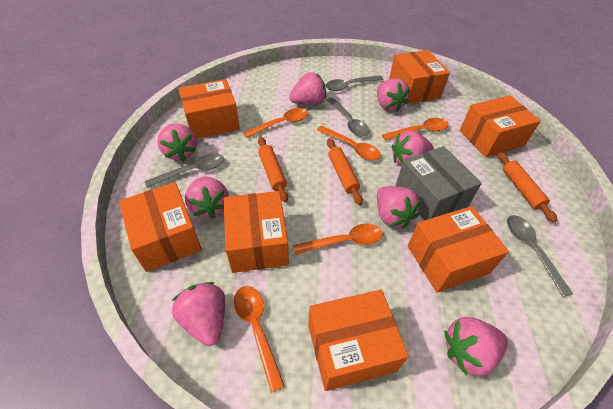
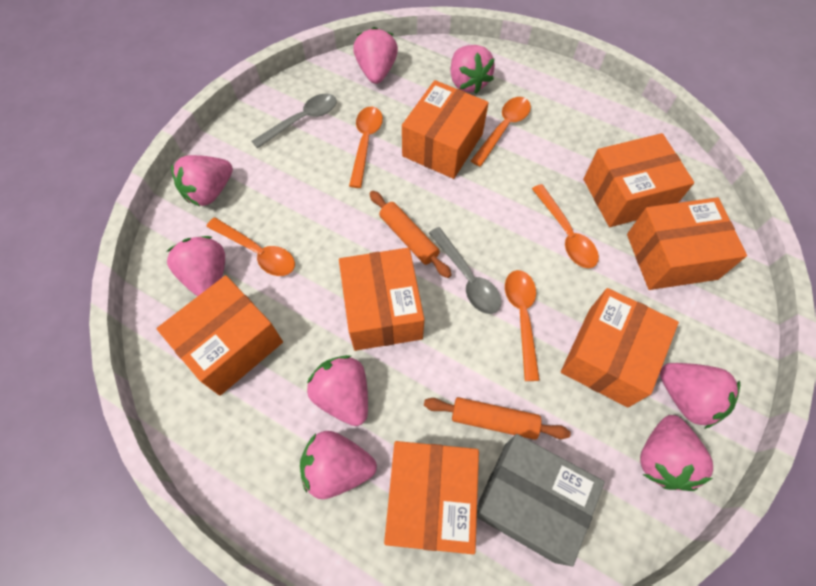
grey spoon: 4 -> 2
orange rolling pin: 3 -> 2

